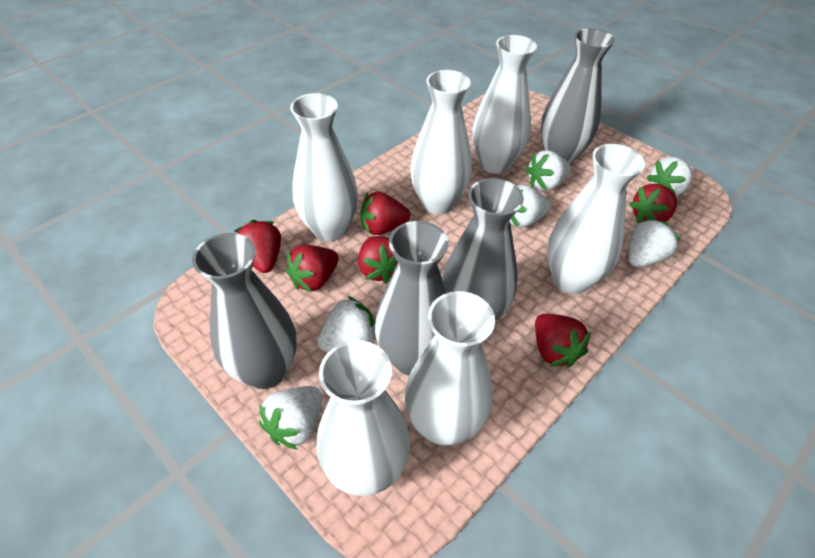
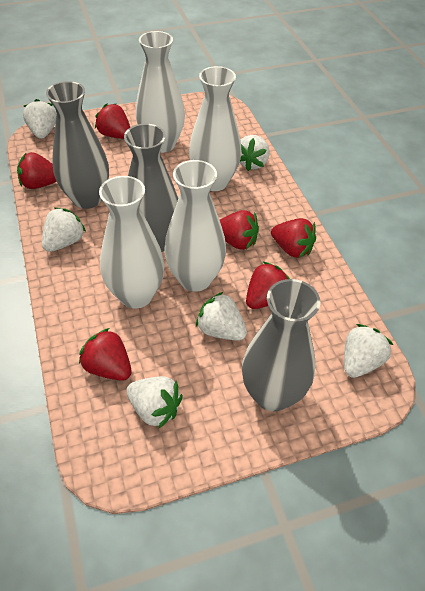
grey vase: 4 -> 3
white vase: 6 -> 4

